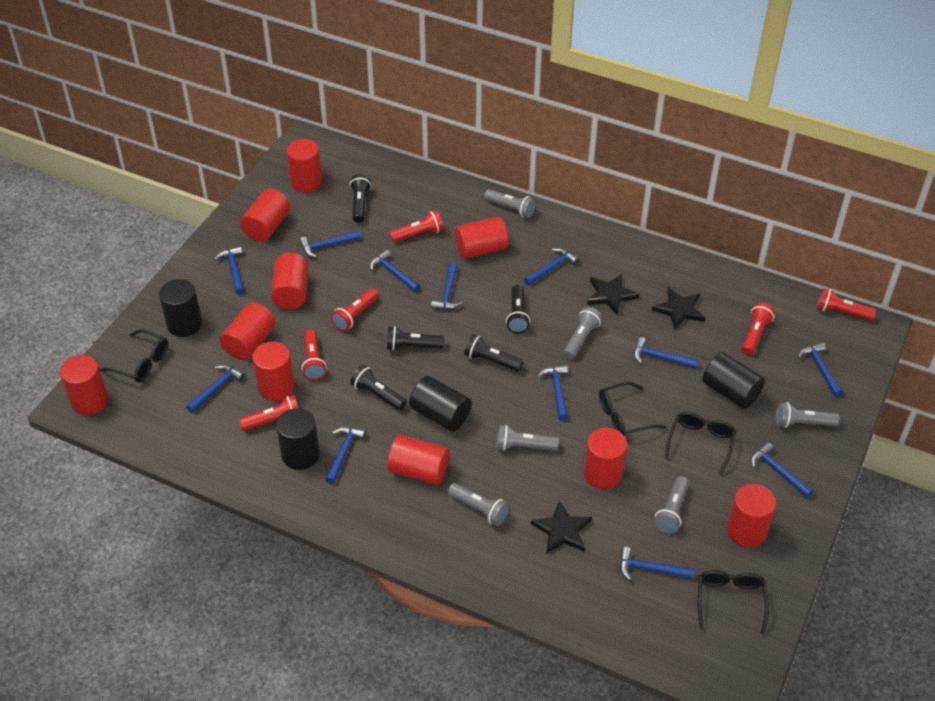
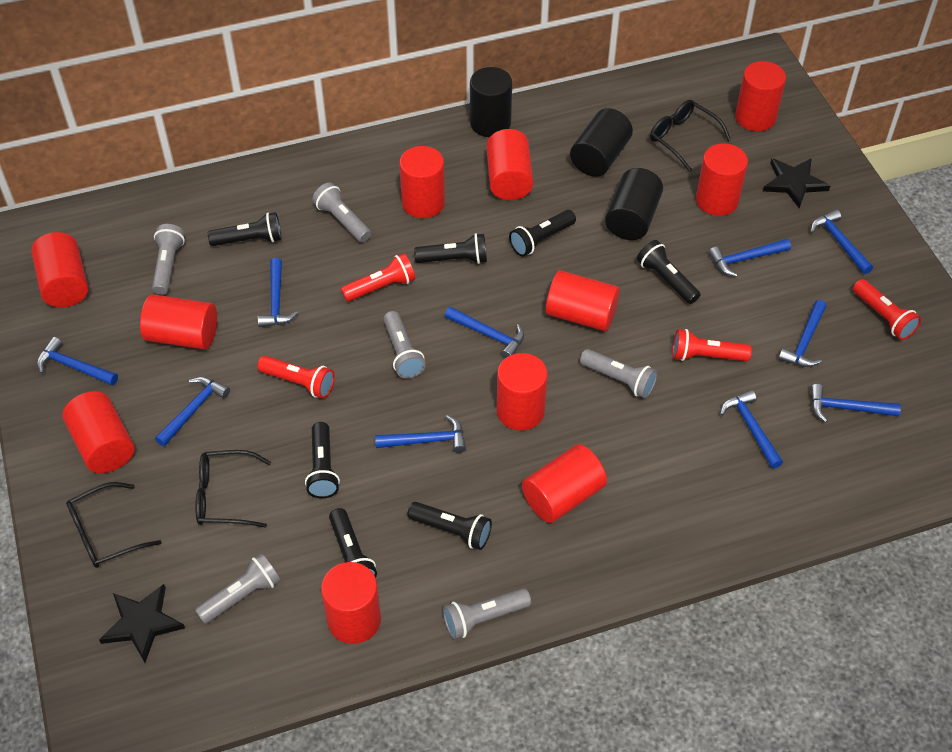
black cylinder: 4 -> 3
black flashlight: 5 -> 7
black glasses: 4 -> 3
black star: 3 -> 2
blue hammer: 12 -> 10
red cylinder: 10 -> 11
red flashlight: 6 -> 4

